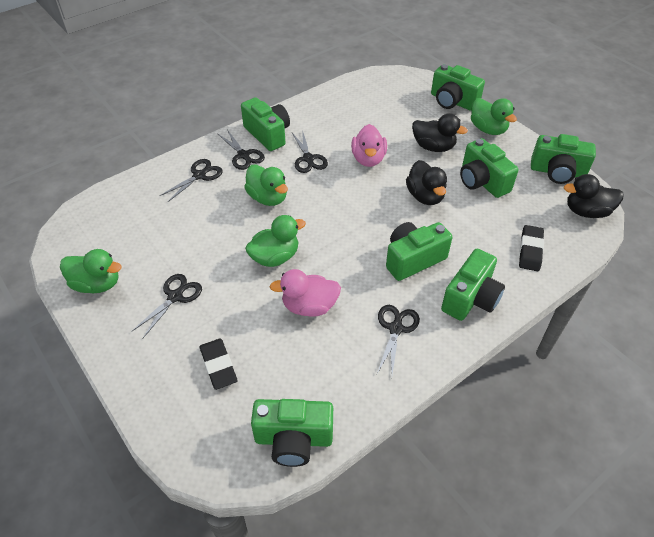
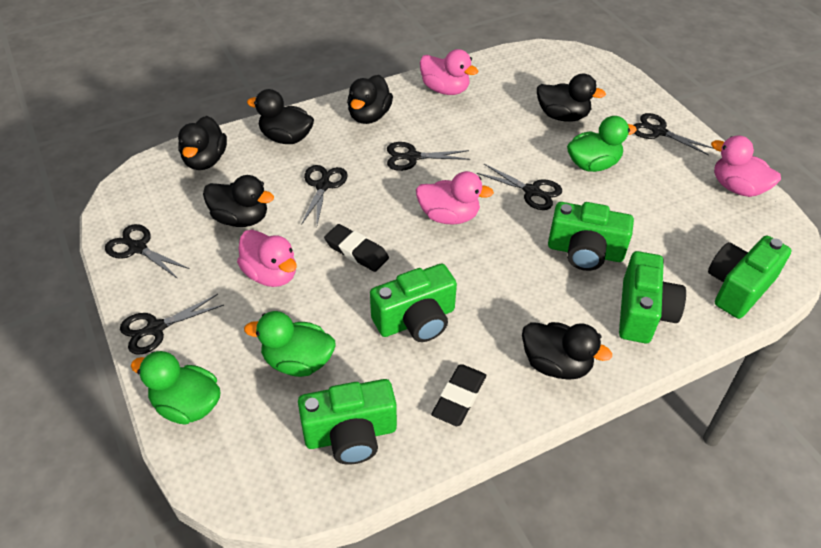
black duck: 3 -> 6
black scissors: 5 -> 6
green camera: 7 -> 5
green duck: 4 -> 3
pink duck: 2 -> 4

